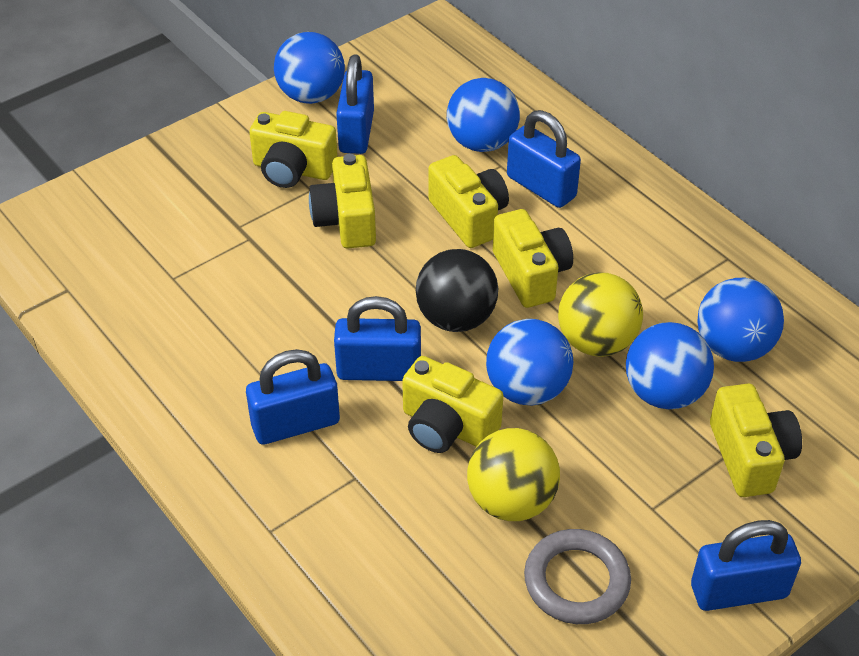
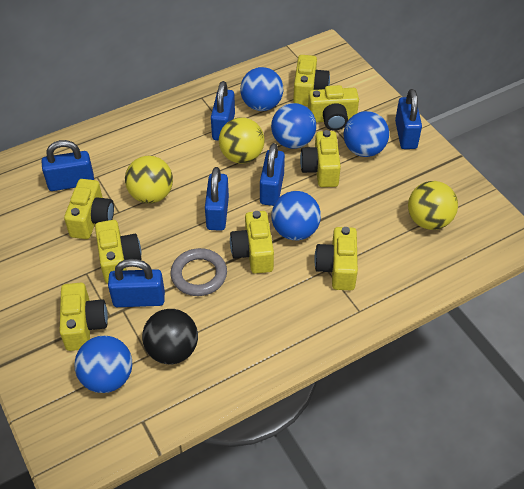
blue padlock: 5 -> 6
yellow ball: 2 -> 3
yellow camera: 6 -> 8

